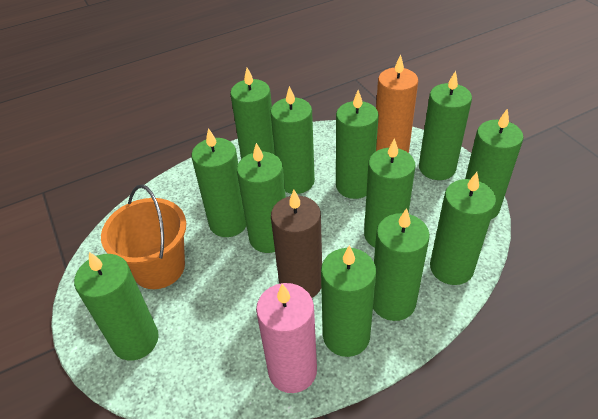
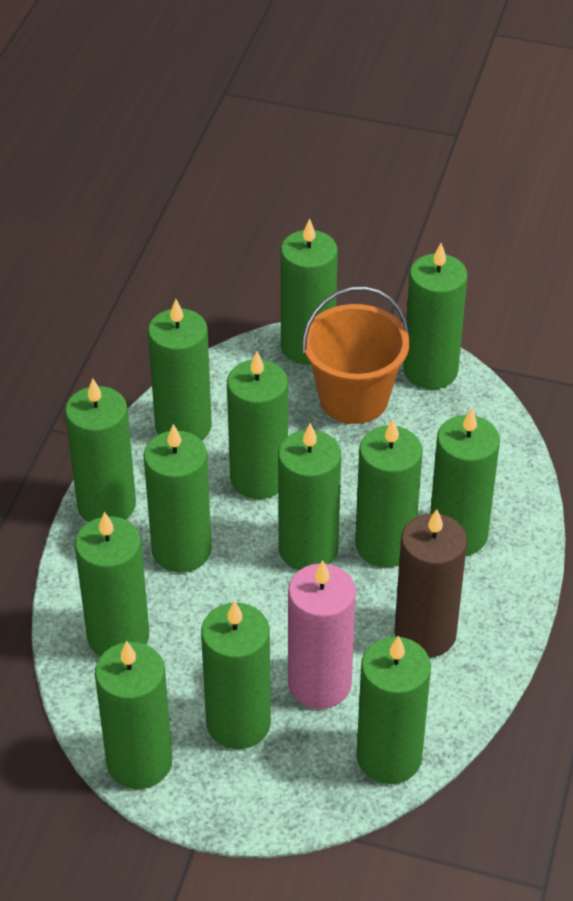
green candle: 12 -> 13
orange candle: 1 -> 0

